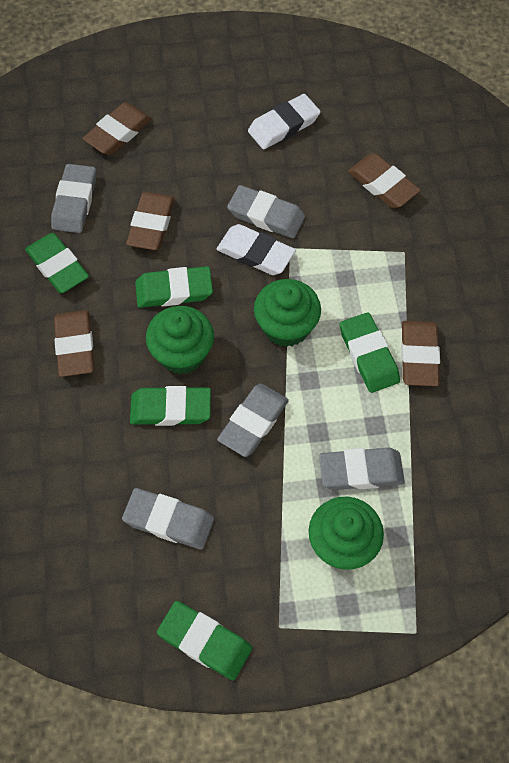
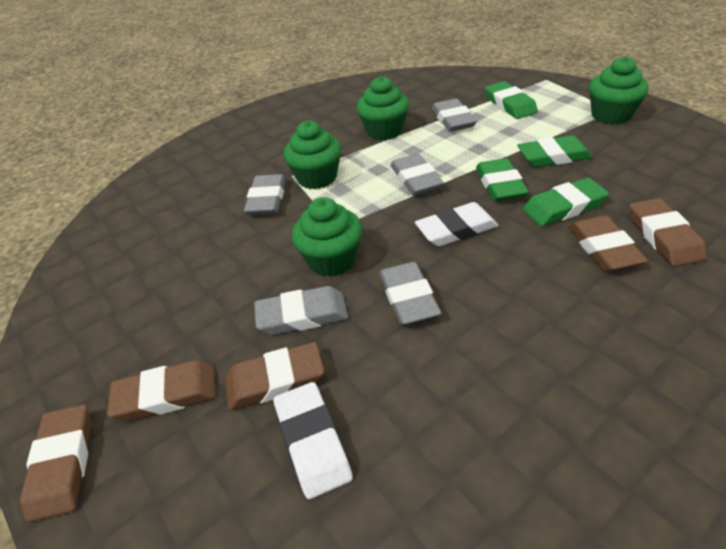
green cupcake: 3 -> 4
green eraser: 5 -> 4

